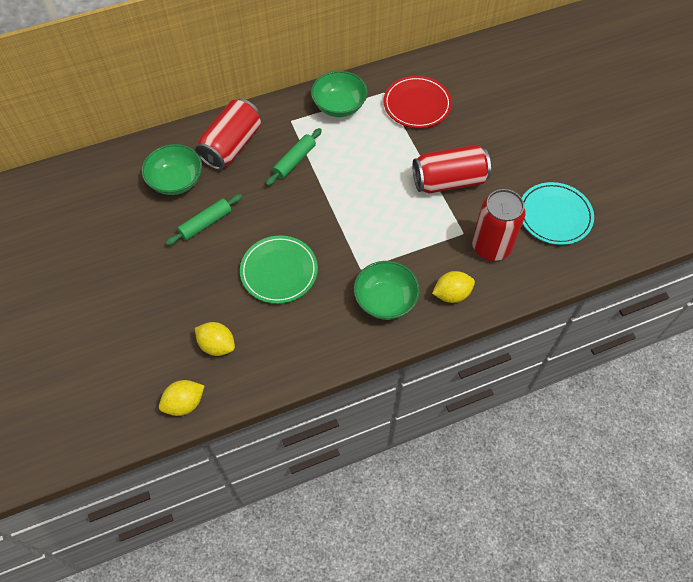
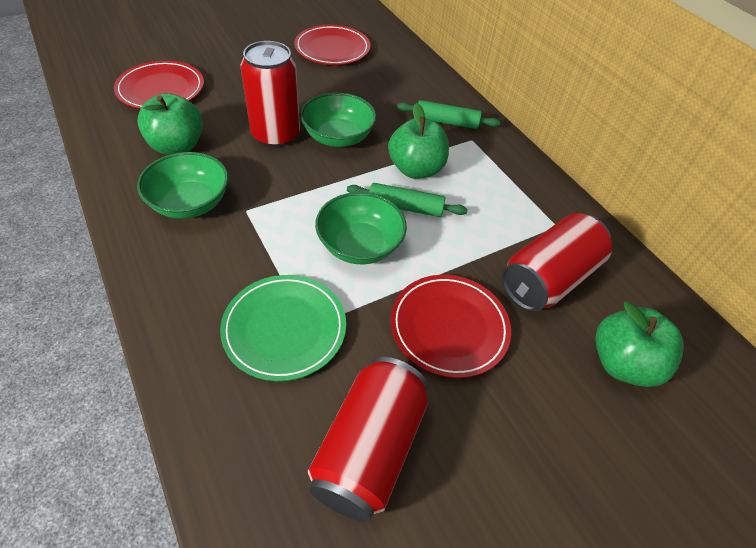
green apple: 0 -> 3
red plate: 1 -> 3
turquoise plate: 1 -> 0
yellow lemon: 3 -> 0

